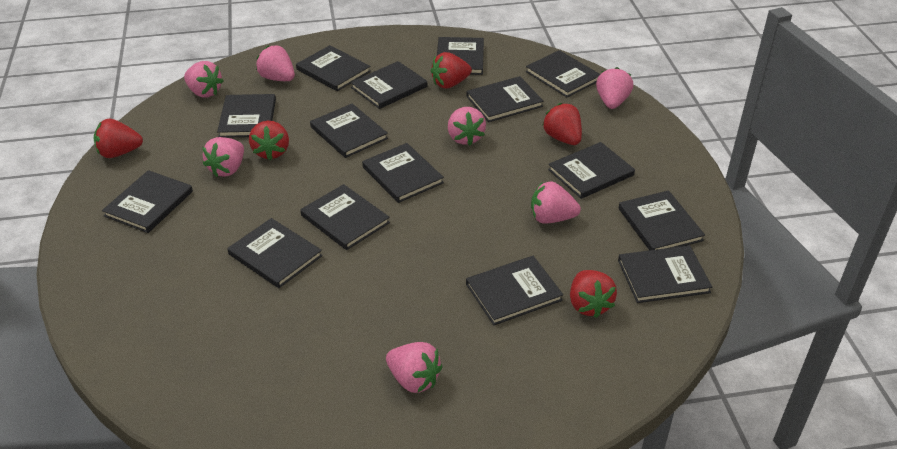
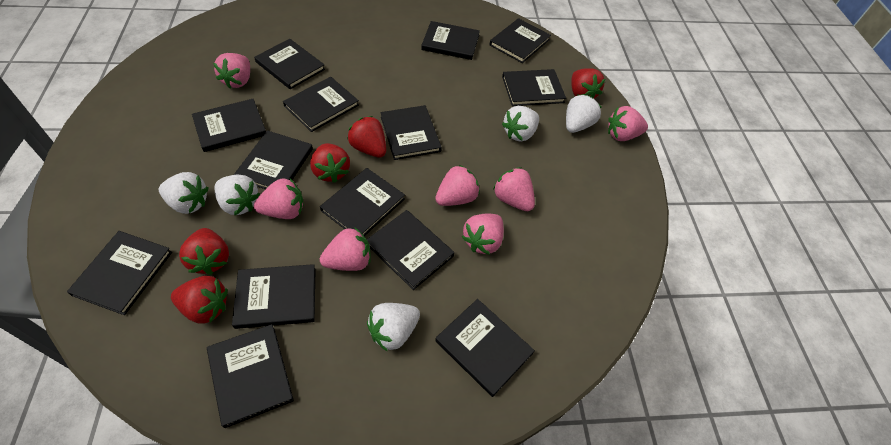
black book: 15 -> 14
white strawberry: 0 -> 5

